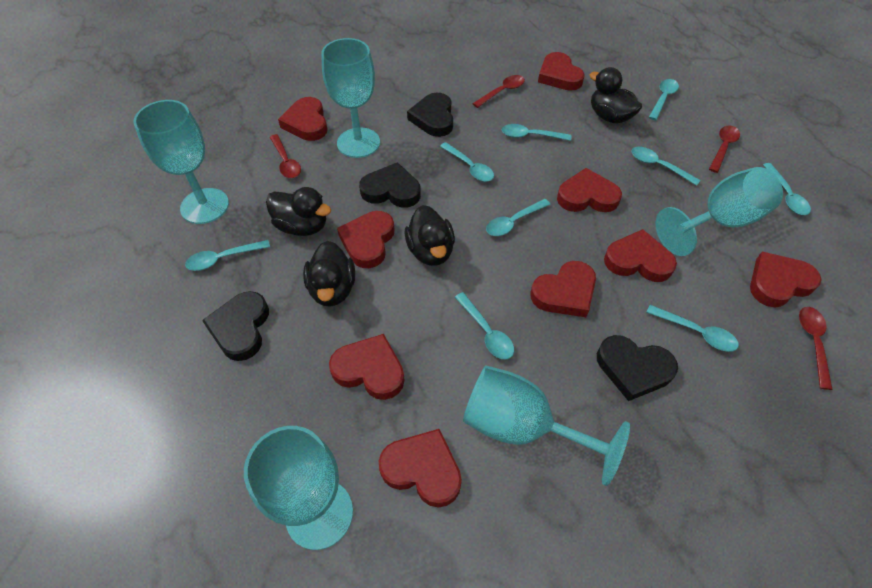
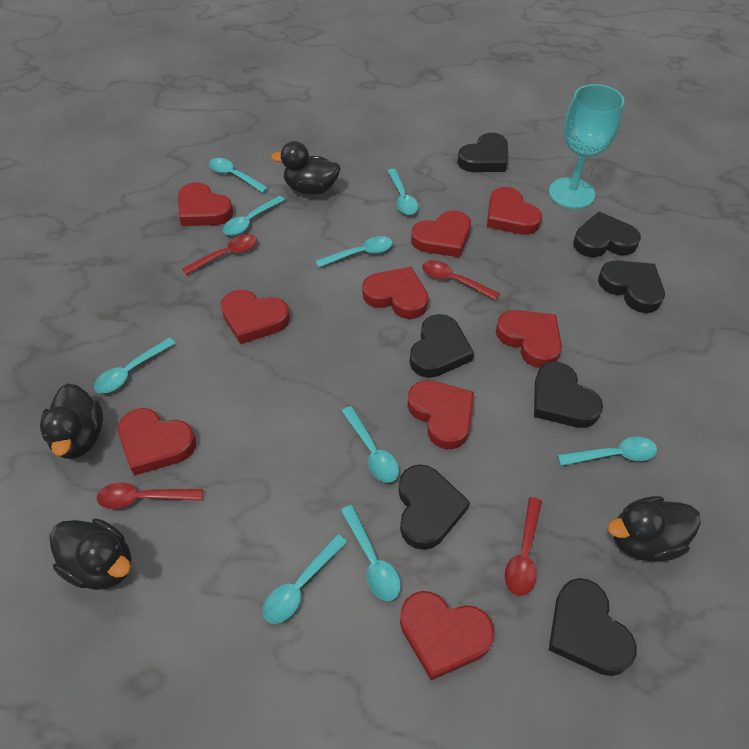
black heart: 4 -> 7
turquoise goblet: 5 -> 1

